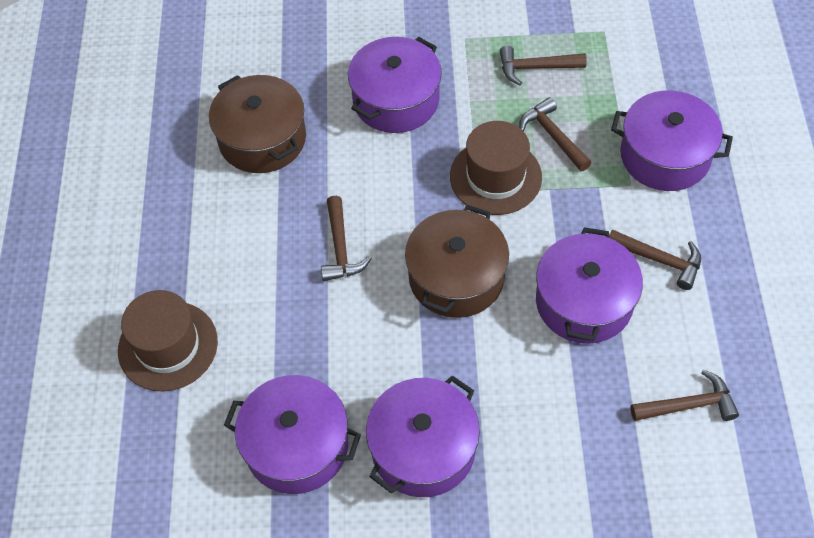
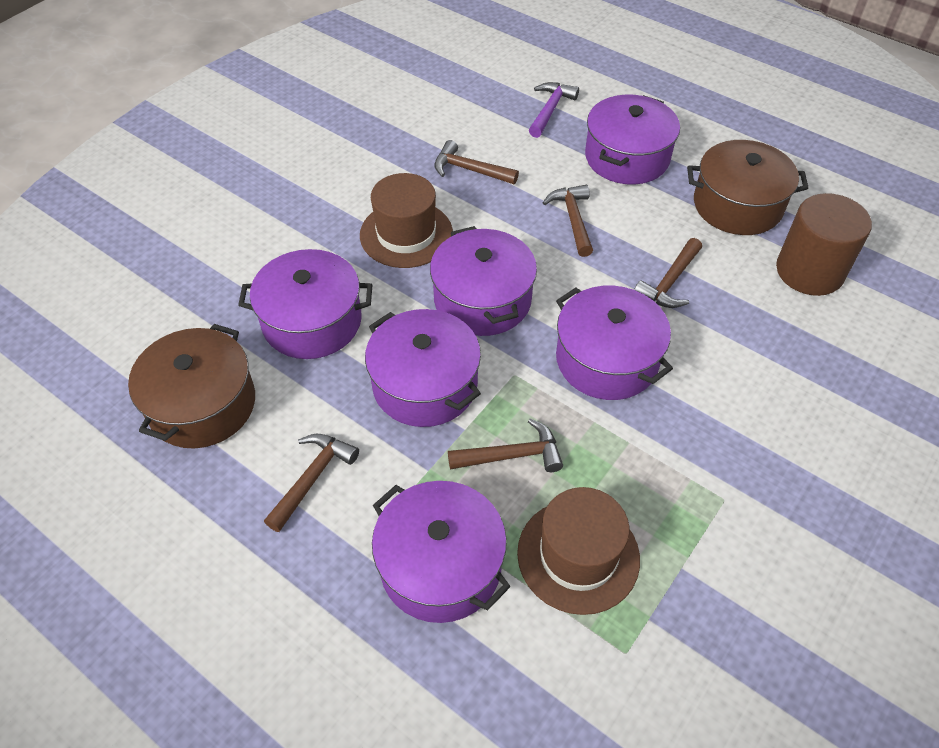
brown cylinder: 0 -> 1
purple hammer: 0 -> 1
purple pot: 5 -> 6

